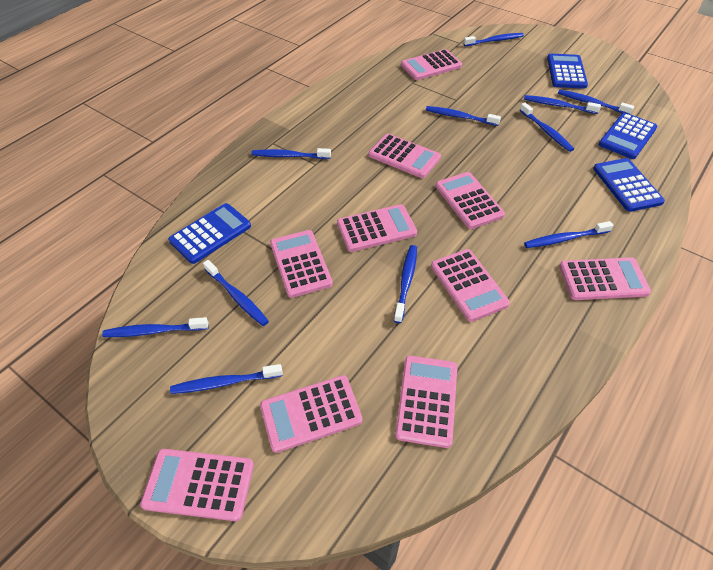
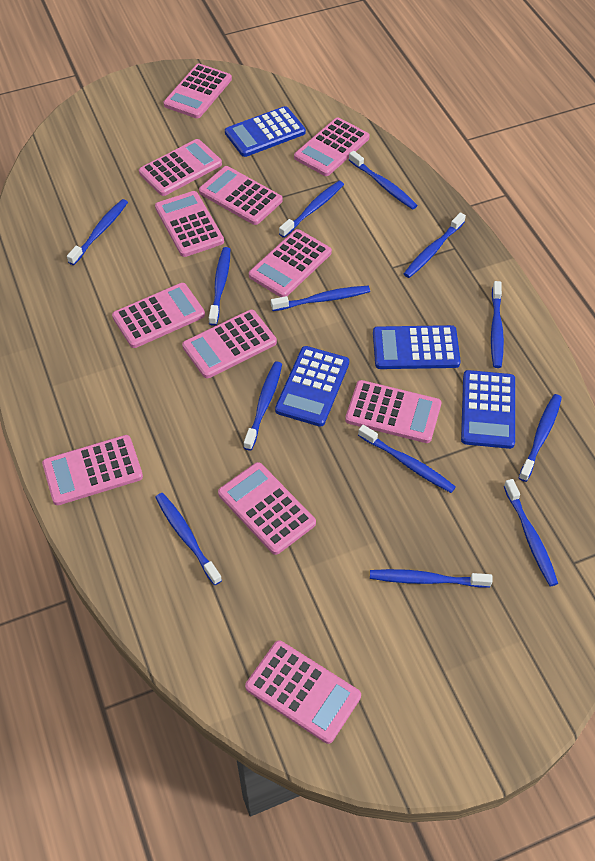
blue toothbrush: 11 -> 13
pink calculator: 10 -> 12

